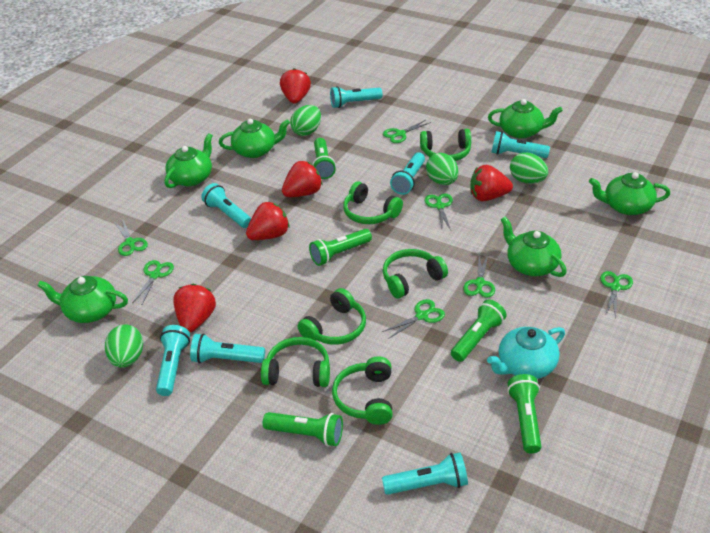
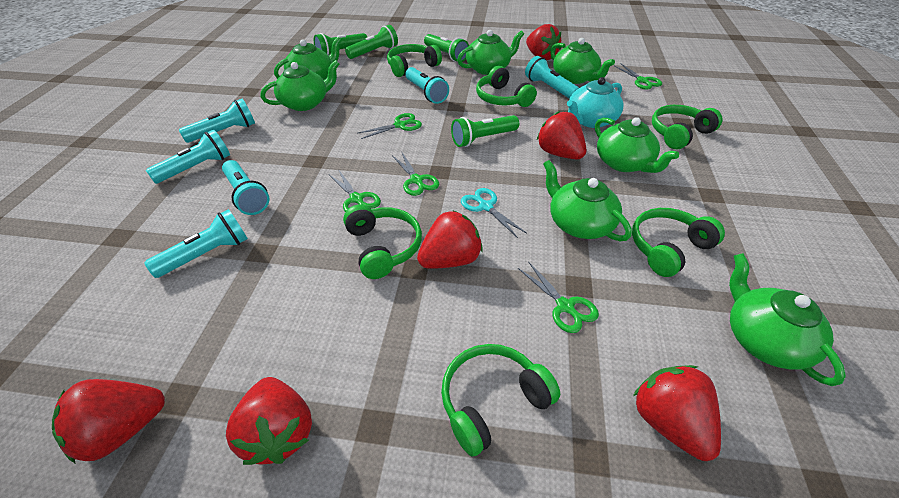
green egg: 4 -> 0
green flashlight: 5 -> 4
green scissors: 7 -> 5
green teapot: 6 -> 7
red strawberry: 5 -> 6
turquoise flashlight: 7 -> 6
turquoise scissors: 0 -> 1

